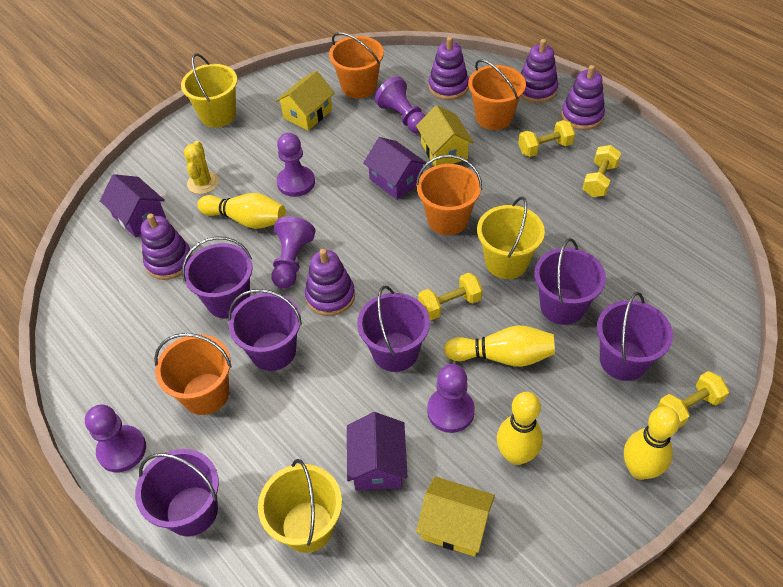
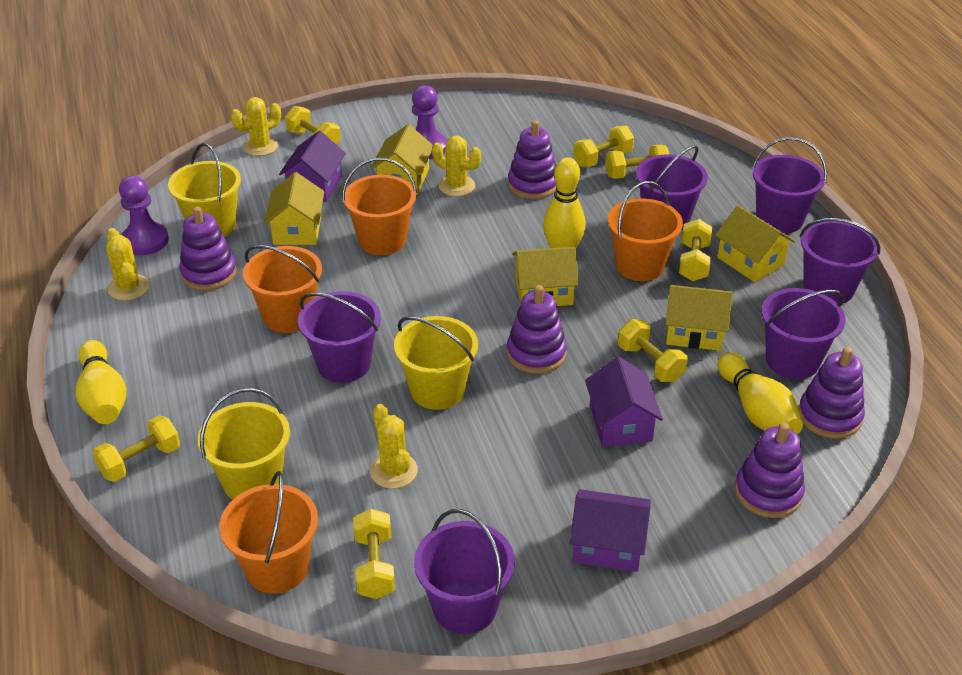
purple pawn: 5 -> 2
yellow bowling pin: 4 -> 3
yellow cactus: 1 -> 4
yellow dumbbell: 4 -> 7
yellow house: 3 -> 5

